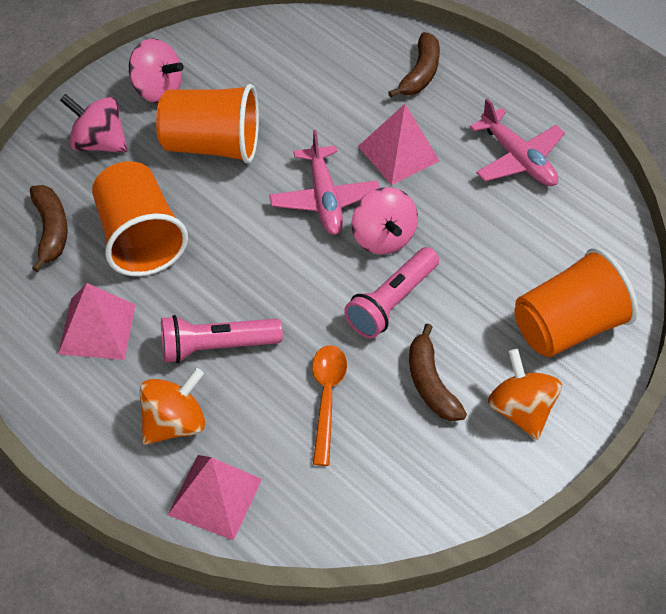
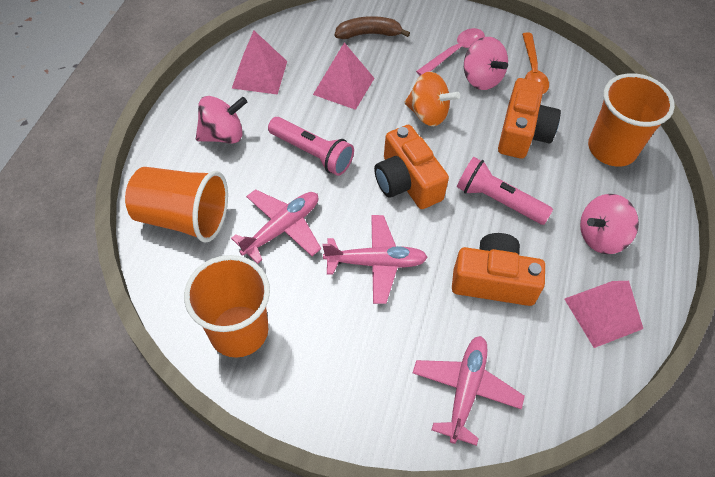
brown banana: 3 -> 1
orange camera: 0 -> 3
orange spinning top: 2 -> 1
pink plane: 2 -> 3
pink spoon: 0 -> 1

